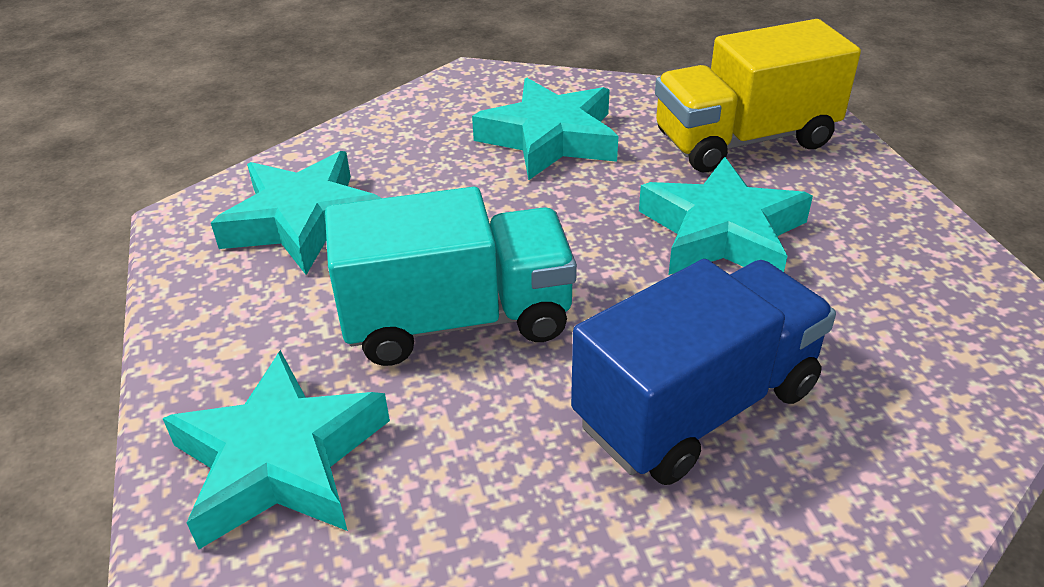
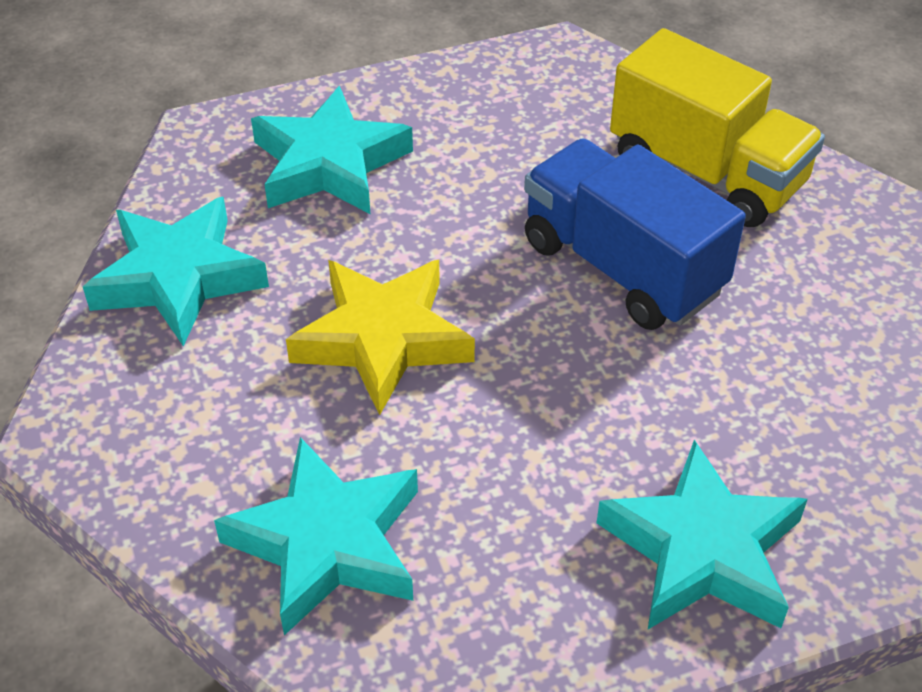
turquoise truck: 1 -> 0
yellow star: 0 -> 1

